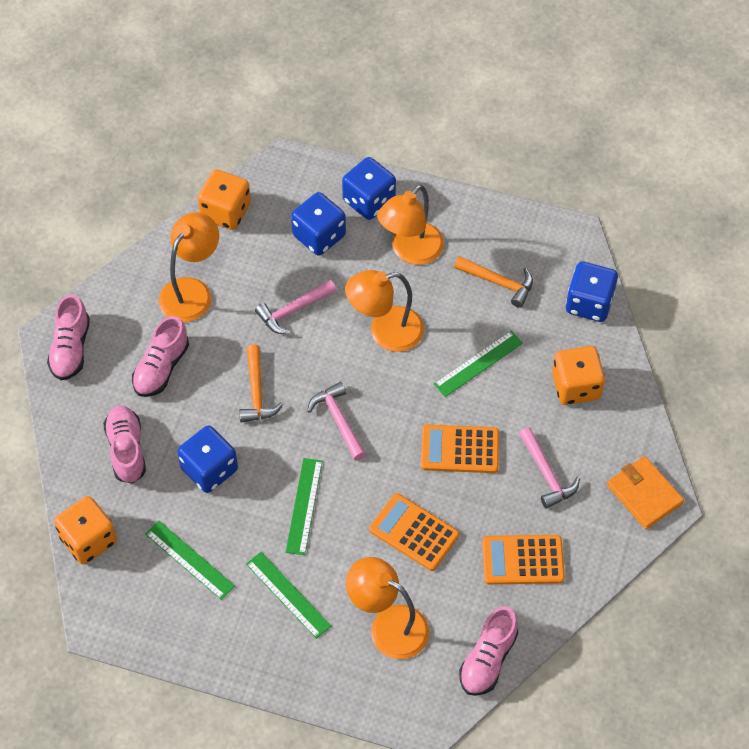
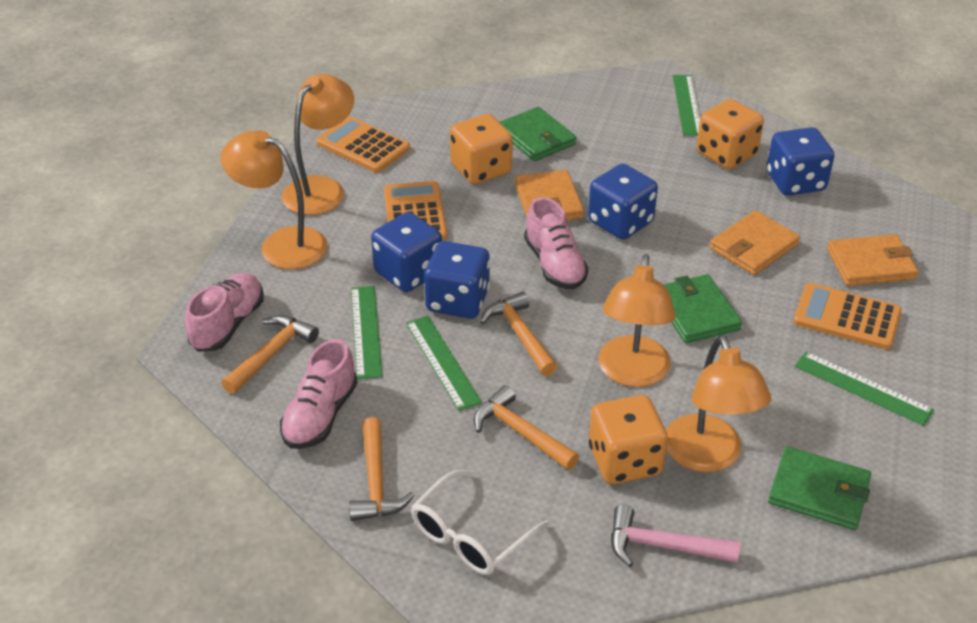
green wallet: 0 -> 3
orange hammer: 2 -> 4
orange wallet: 1 -> 3
pink hammer: 3 -> 1
pink shoe: 4 -> 3
white glasses: 0 -> 1

